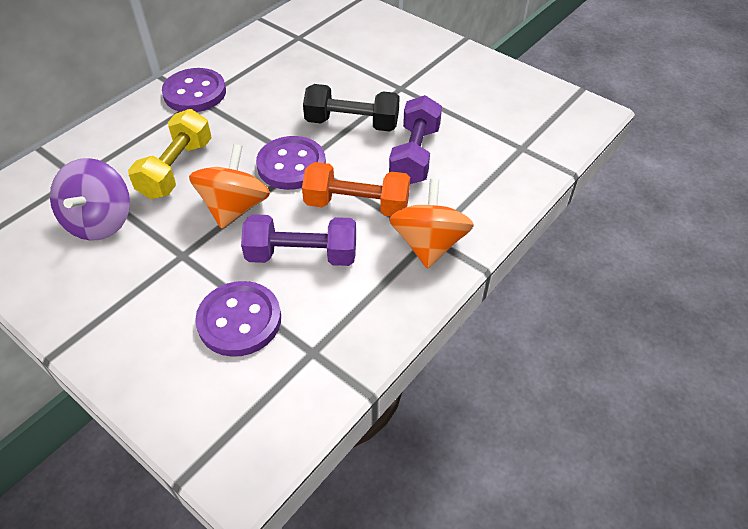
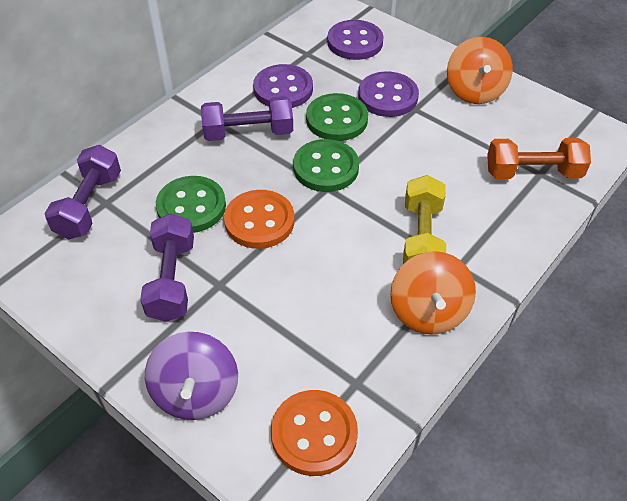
black dumbbell: 1 -> 0
green button: 0 -> 3
orange button: 0 -> 2
purple dumbbell: 2 -> 3

